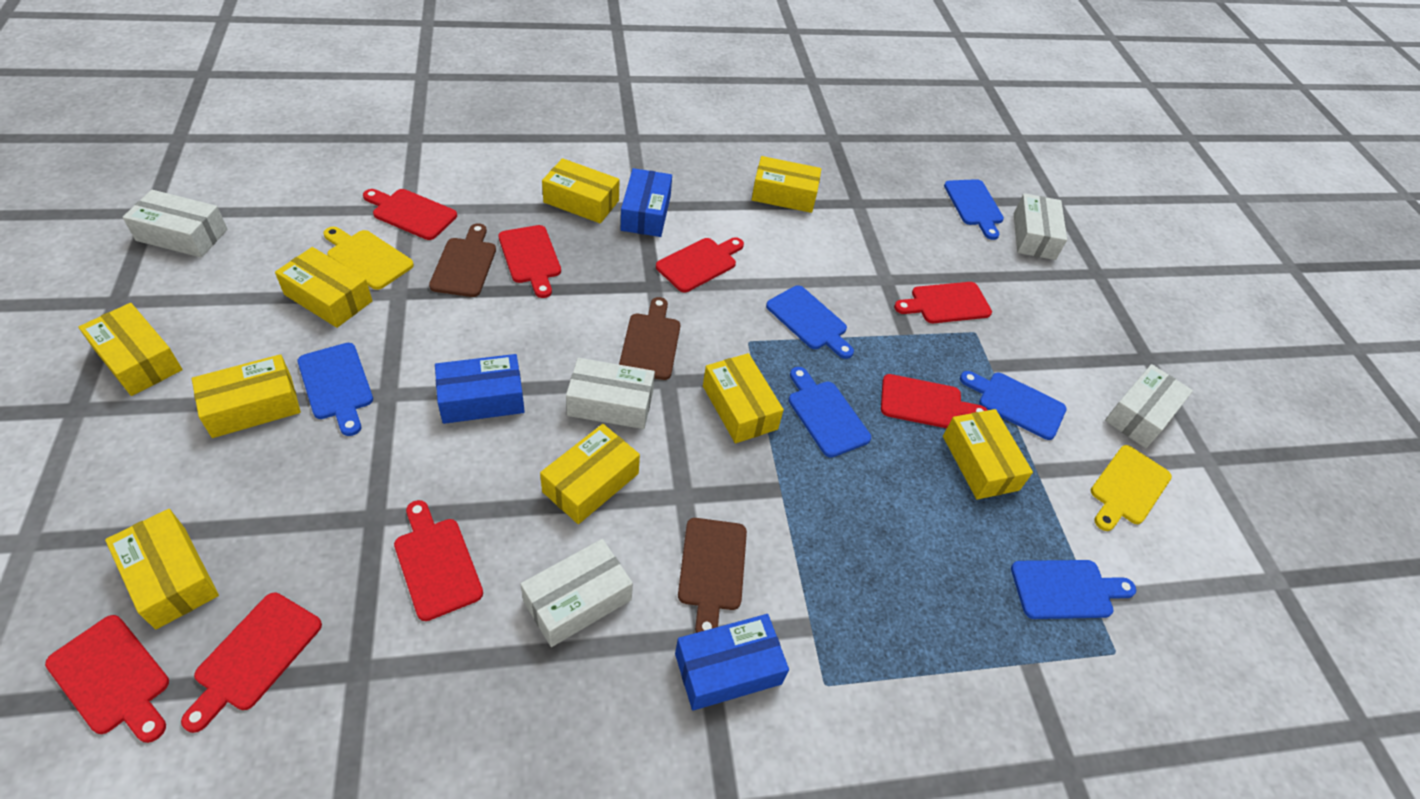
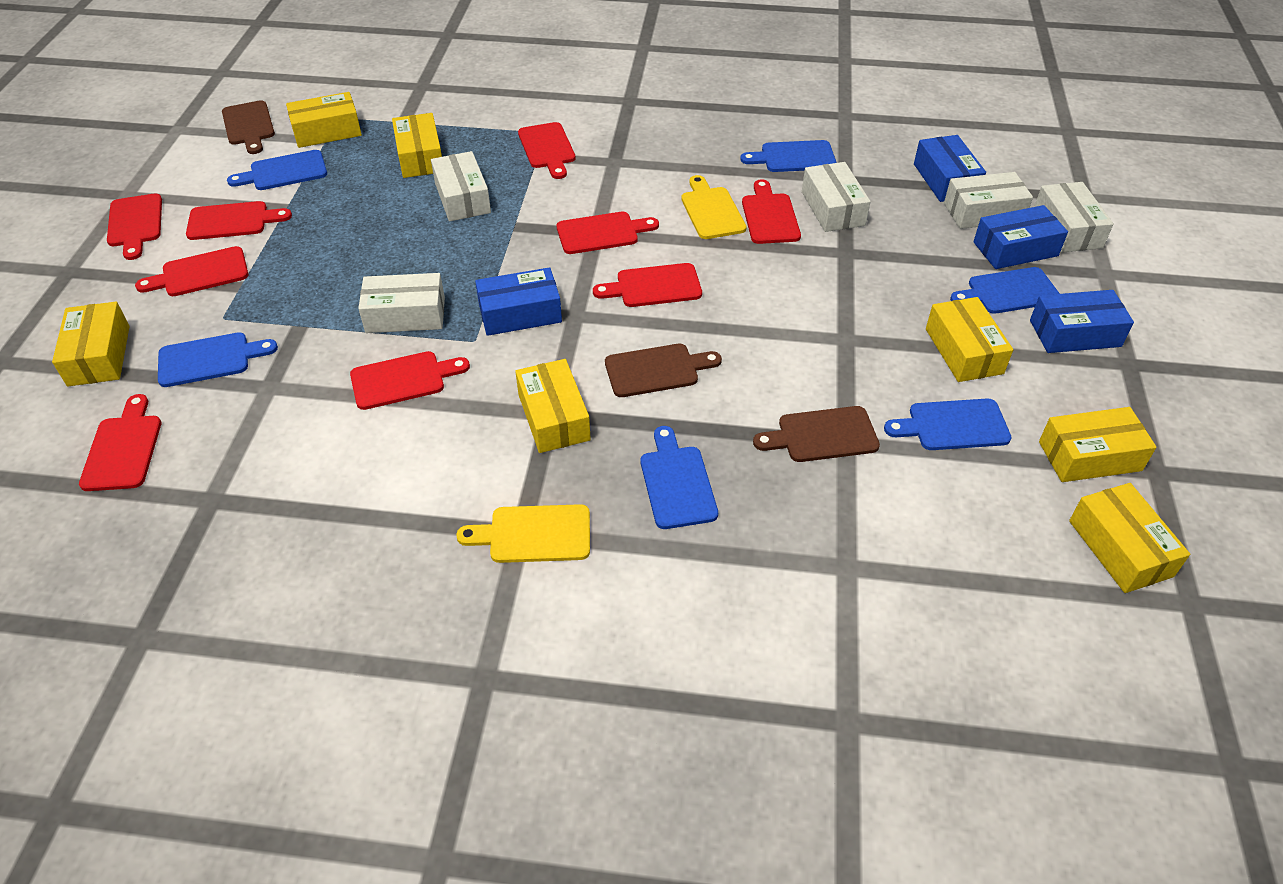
blue box: 3 -> 4
red cutting board: 8 -> 9
yellow box: 9 -> 7

